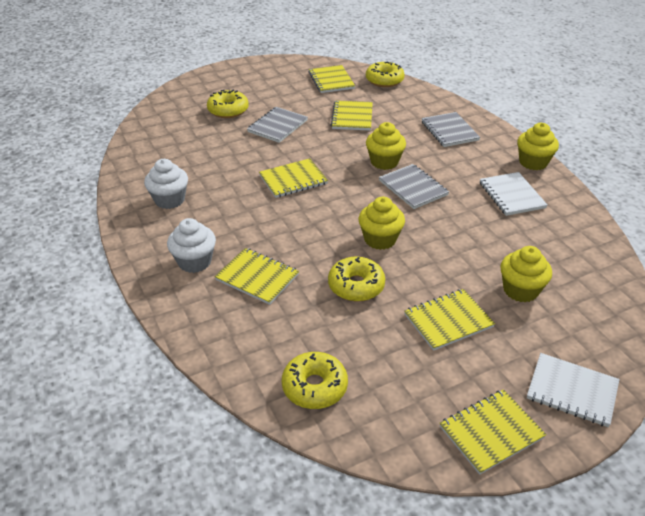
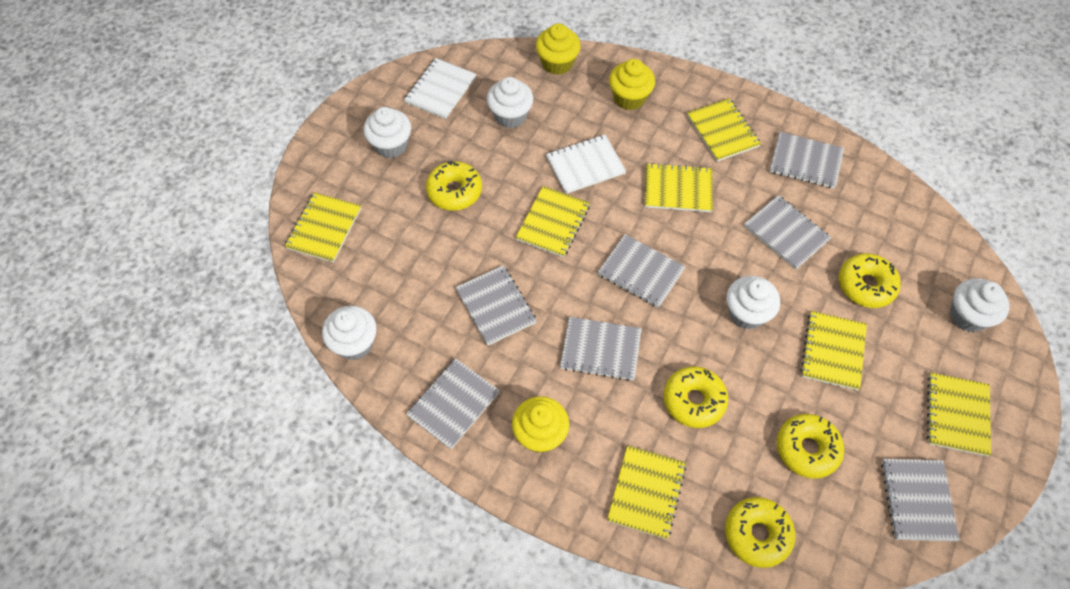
grey notebook: 3 -> 7
white cupcake: 2 -> 5
yellow cupcake: 4 -> 3
yellow donut: 4 -> 5
yellow notebook: 6 -> 7

